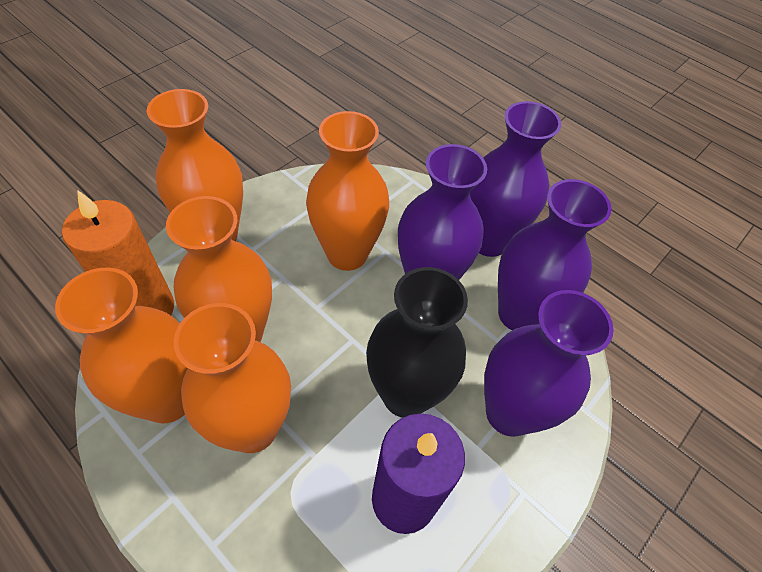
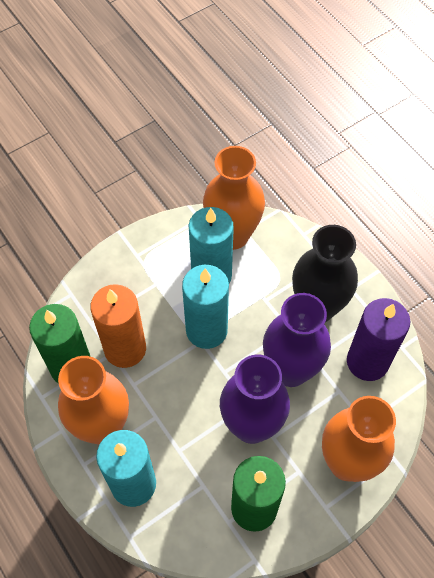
green candle: 0 -> 2
orange vase: 5 -> 3
purple vase: 4 -> 2
turquoise candle: 0 -> 3

